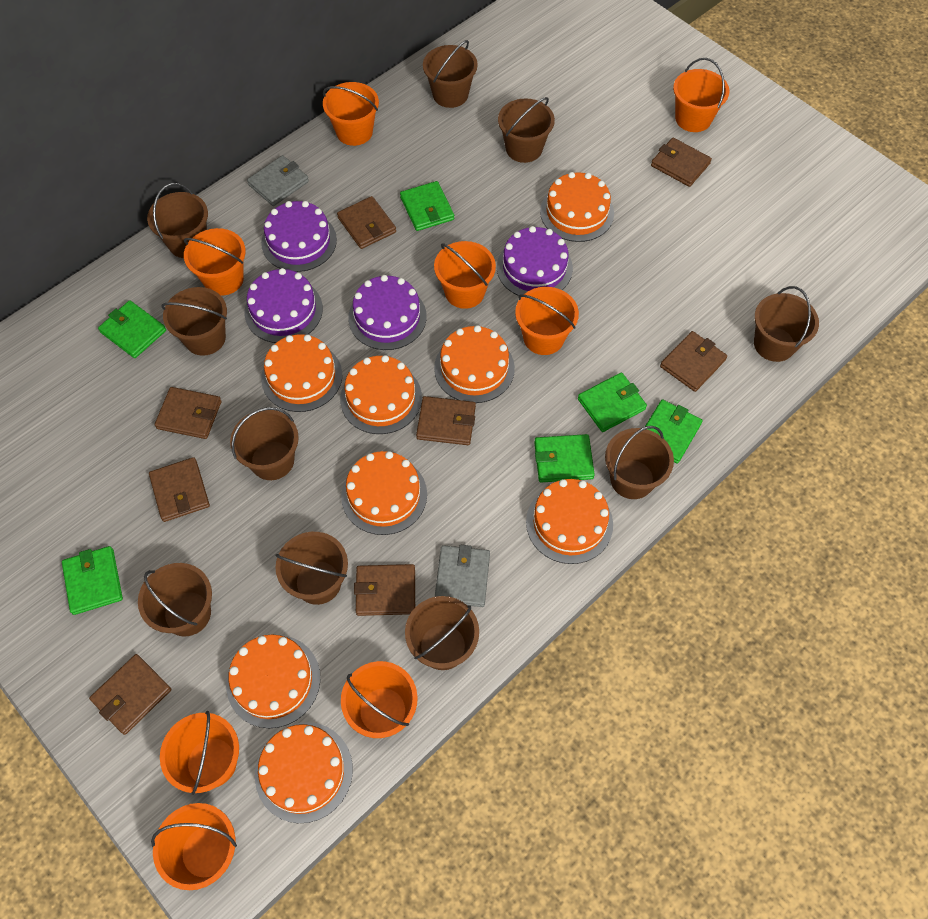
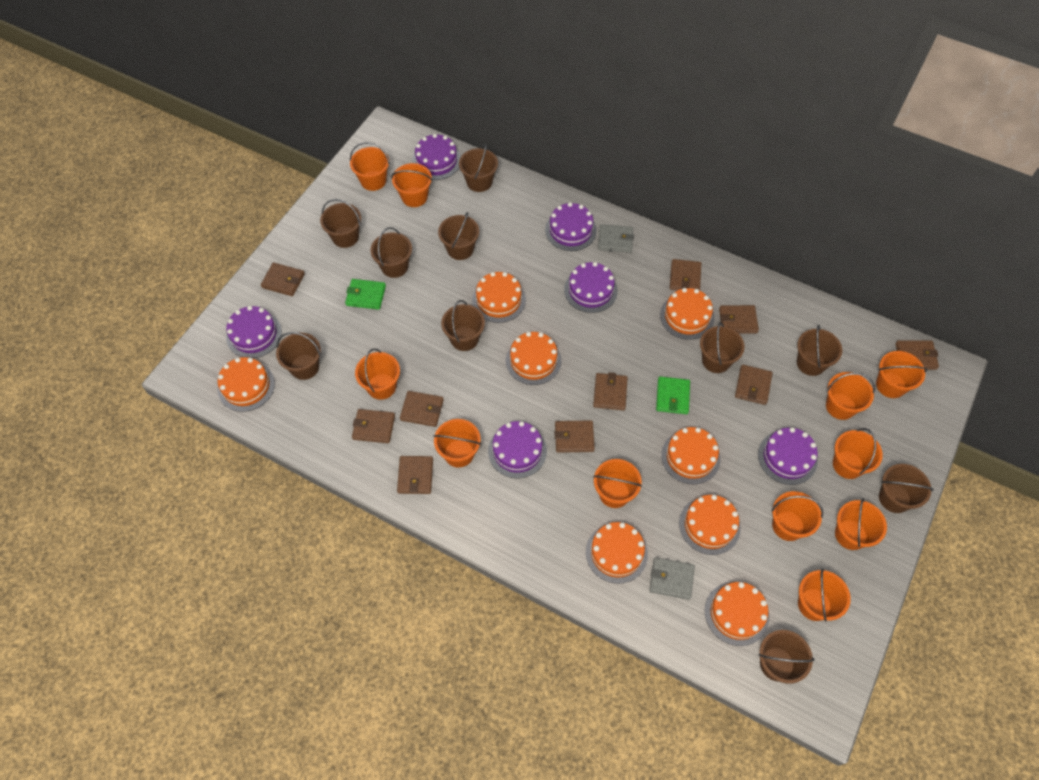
brown wallet: 8 -> 10
green wallet: 6 -> 2
orange bucket: 8 -> 11
purple cake: 4 -> 6

